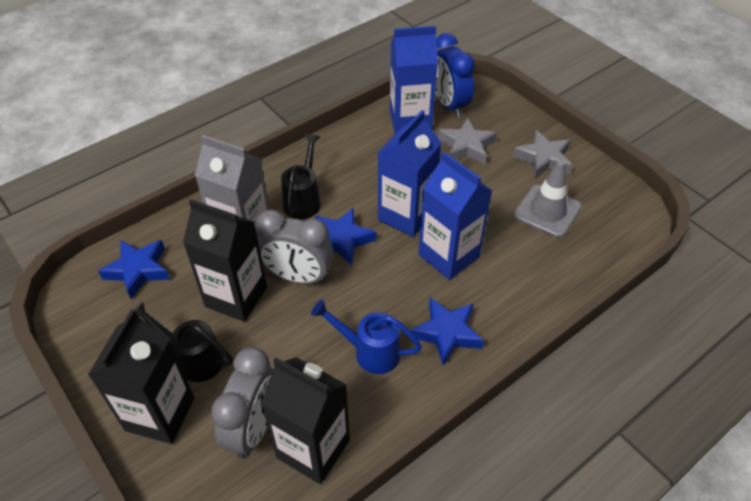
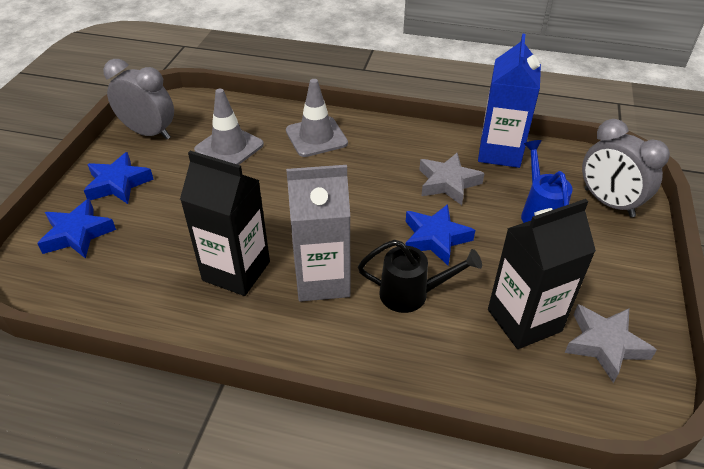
black carton: 3 -> 2
black watering can: 2 -> 1
blue carton: 3 -> 1
blue clock: 1 -> 0
grey traffic cone: 1 -> 2

